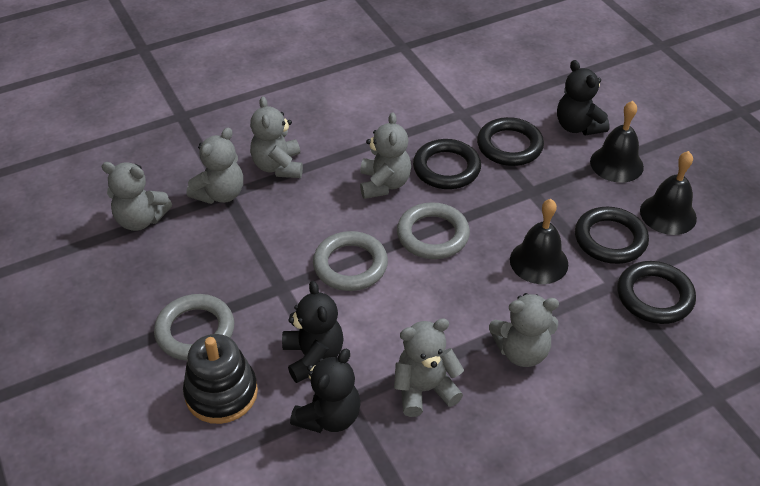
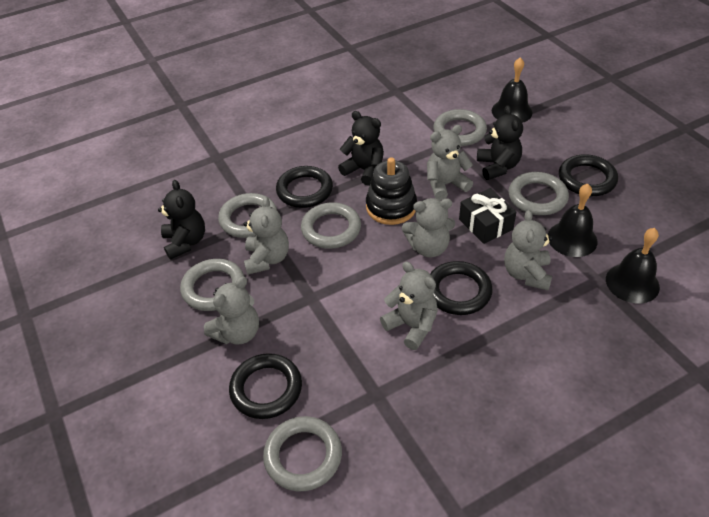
black gift: 0 -> 1
grey ring: 3 -> 6

